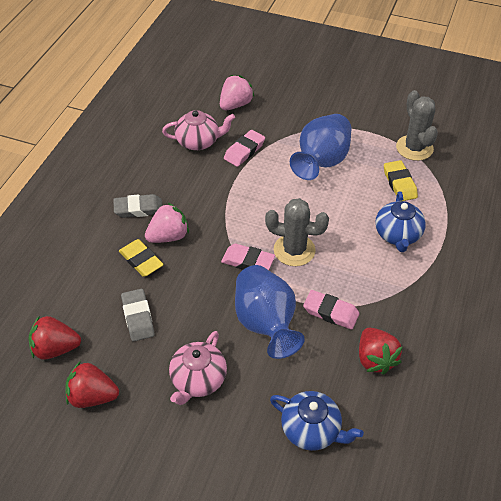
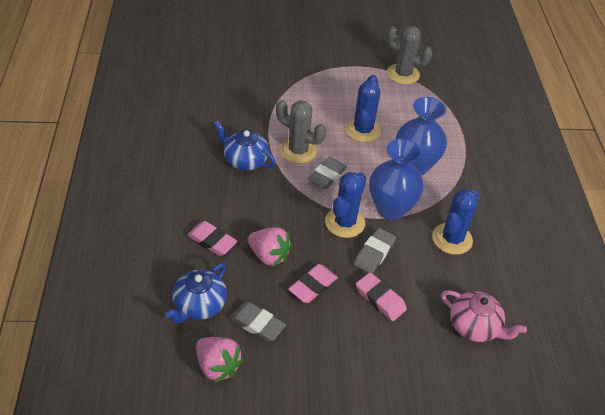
blue cactus: 0 -> 3
grey eraser: 2 -> 3
pink teapot: 2 -> 1
red strawberry: 3 -> 0
yellow eraser: 2 -> 0

